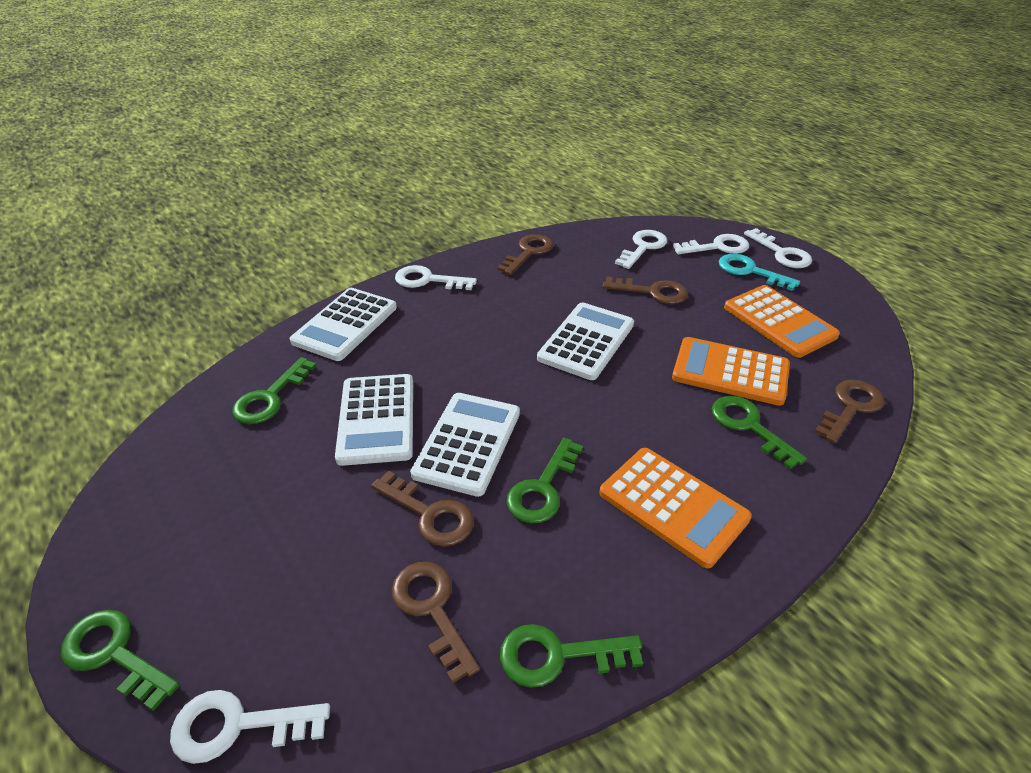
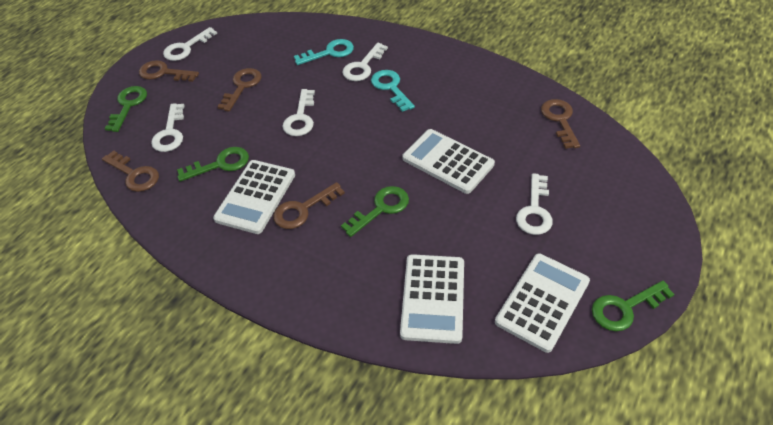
green key: 5 -> 4
orange calculator: 3 -> 0
turquoise key: 1 -> 2

